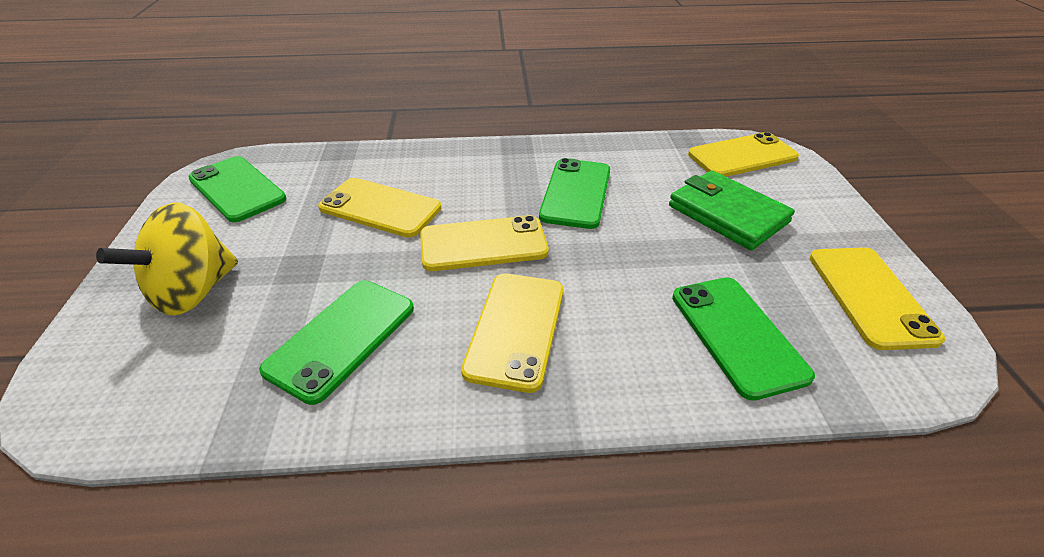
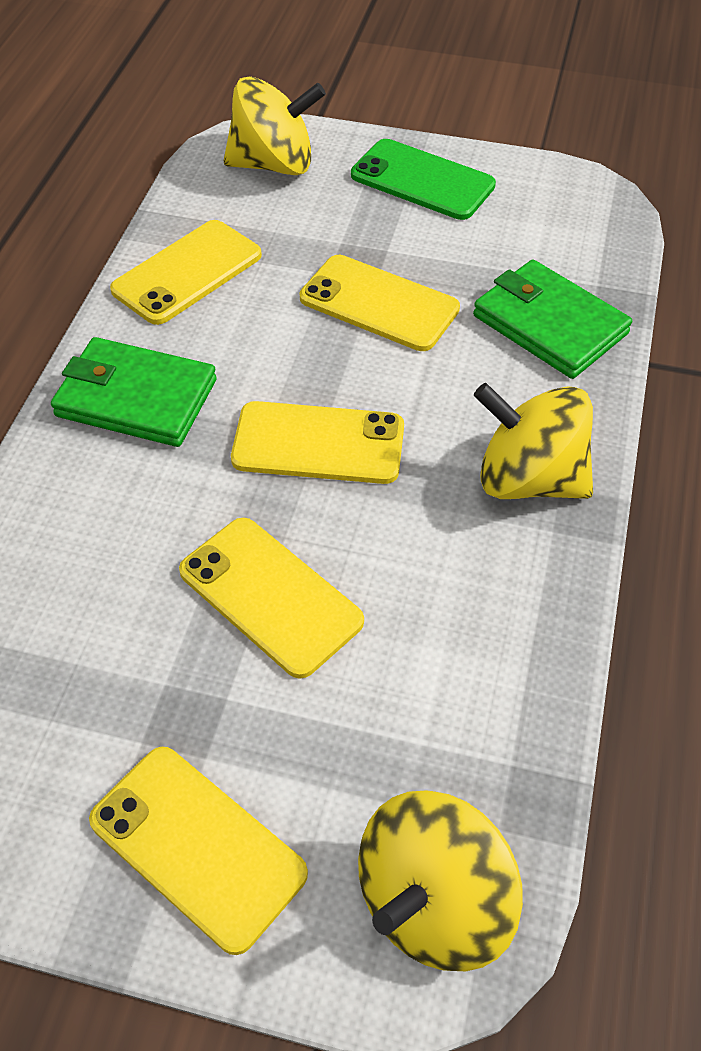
green phone: 4 -> 1
green wallet: 1 -> 2
yellow spinning top: 1 -> 3

